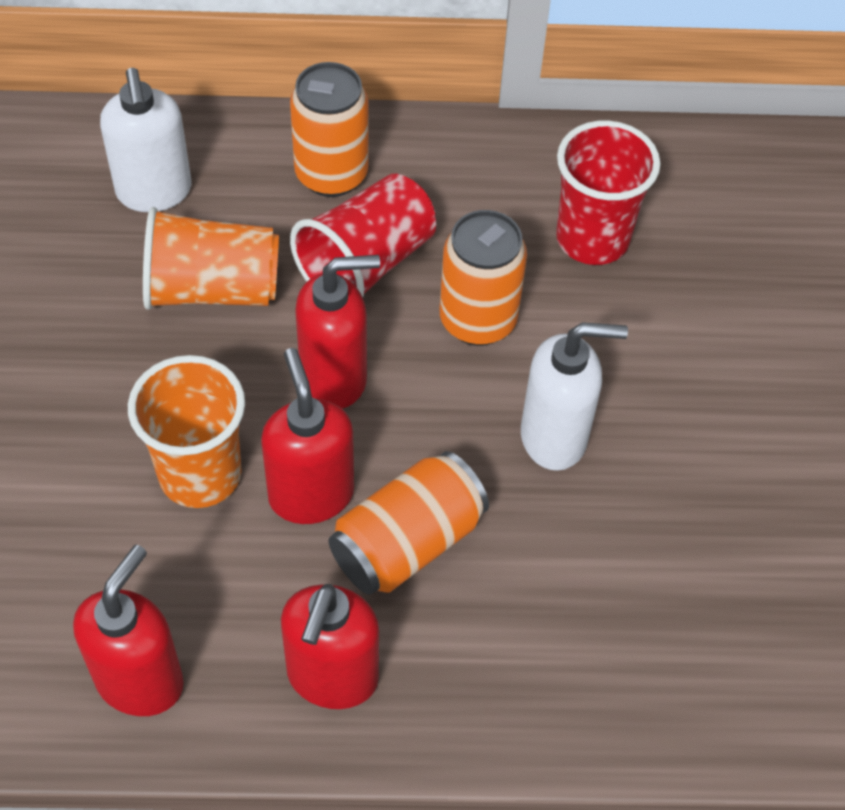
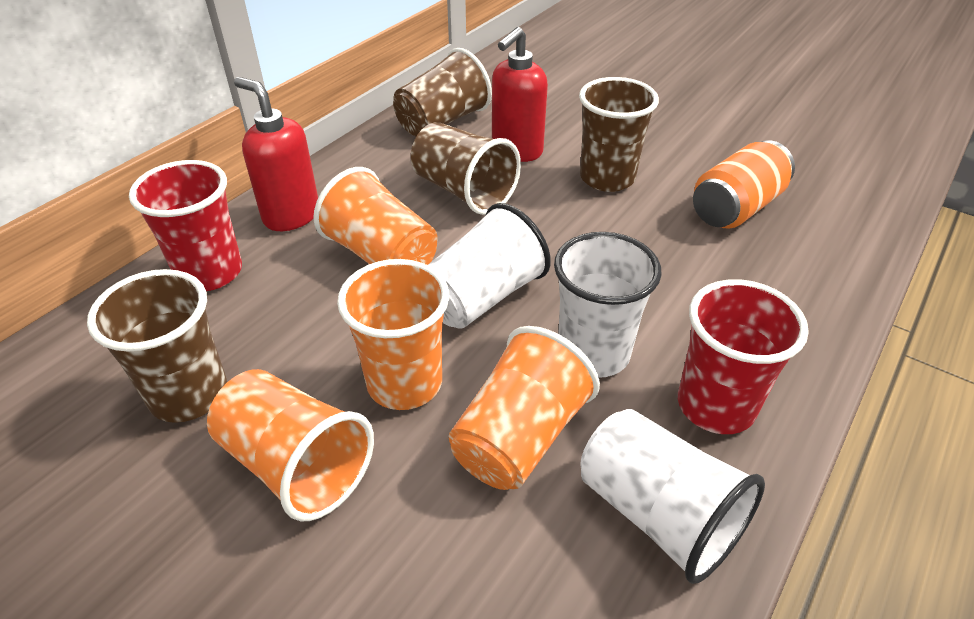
brown cup: 0 -> 4
orange can: 3 -> 1
orange cup: 2 -> 4
red soap dispenser: 4 -> 2
white cup: 0 -> 3
white soap dispenser: 2 -> 0

